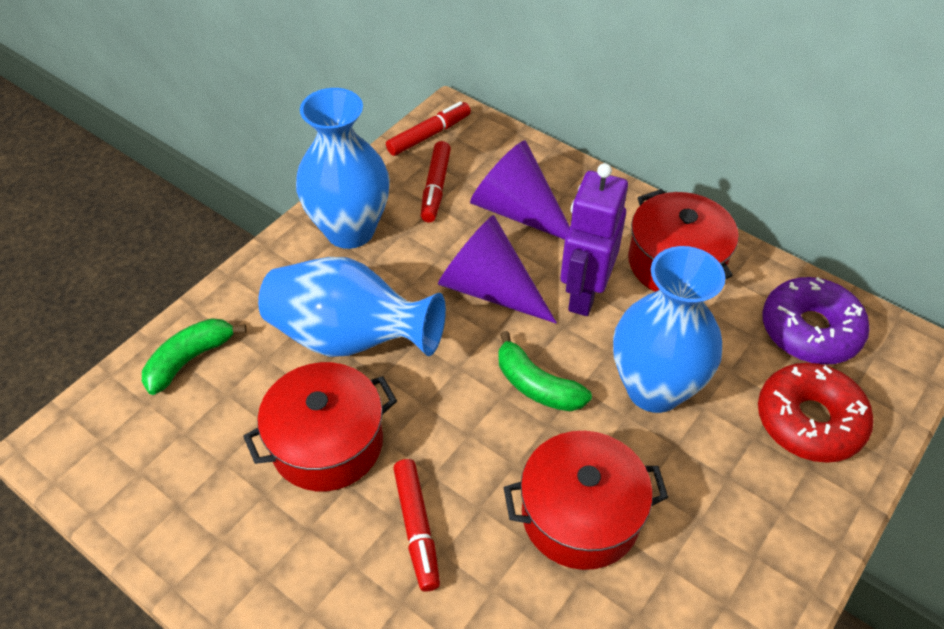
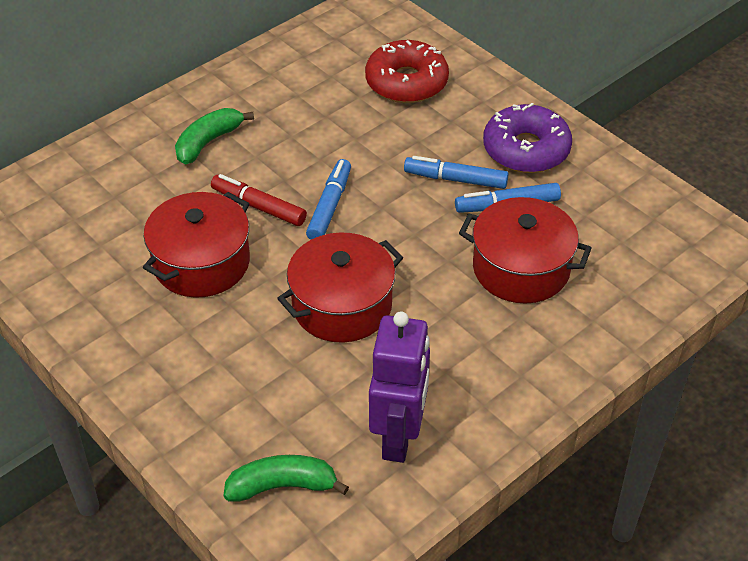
blue marker: 0 -> 3
blue vase: 3 -> 0
purple cone: 2 -> 0
red marker: 3 -> 1

